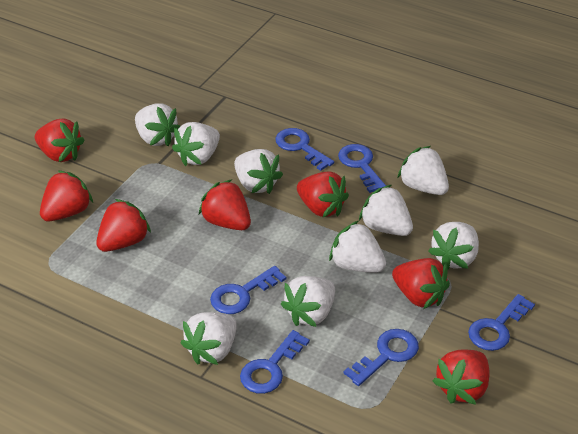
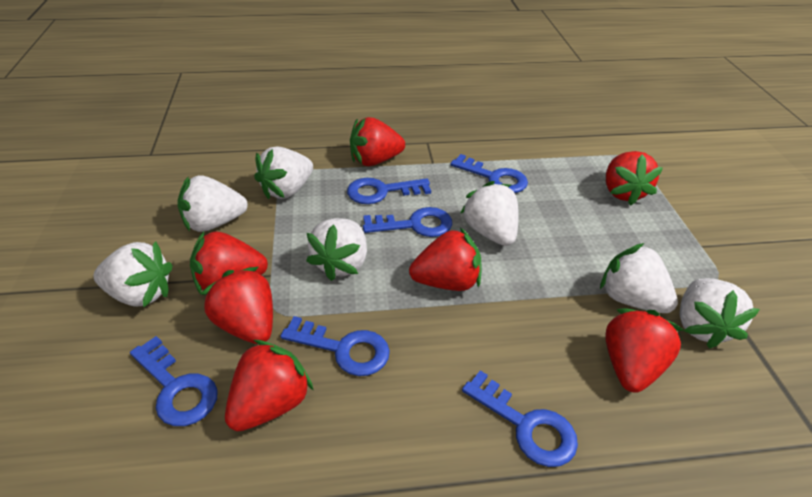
white strawberry: 9 -> 7

